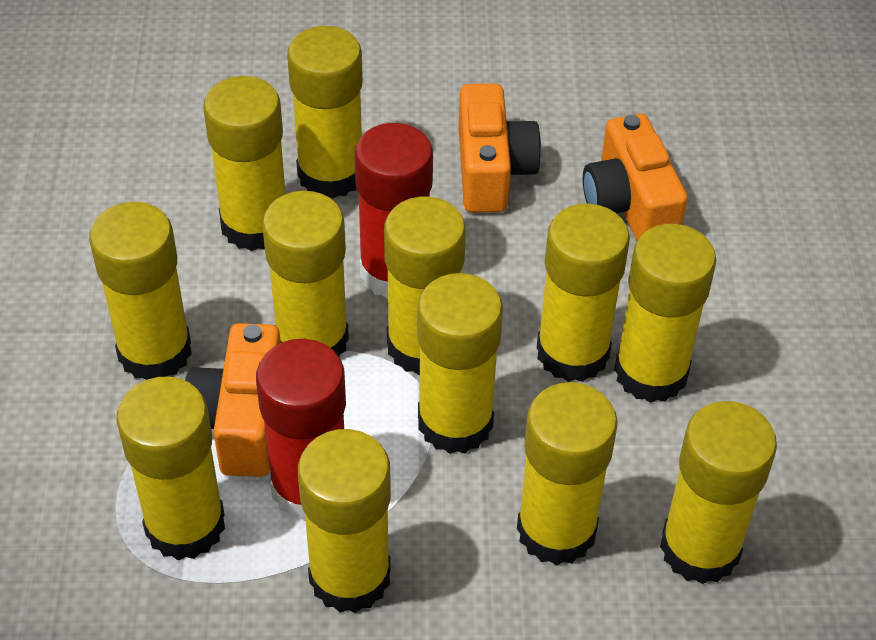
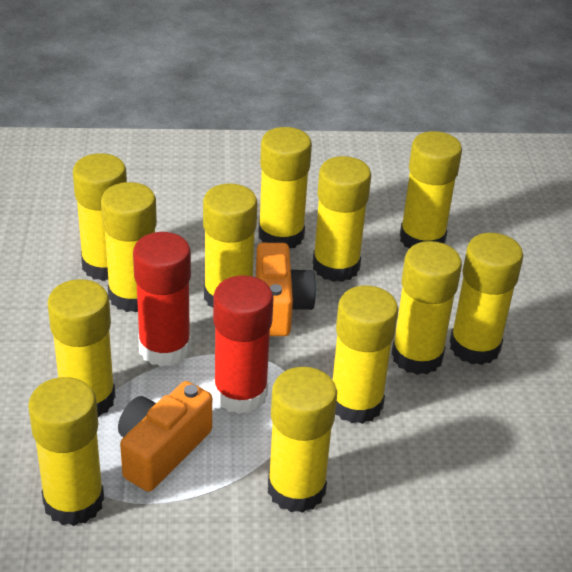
orange camera: 3 -> 2

